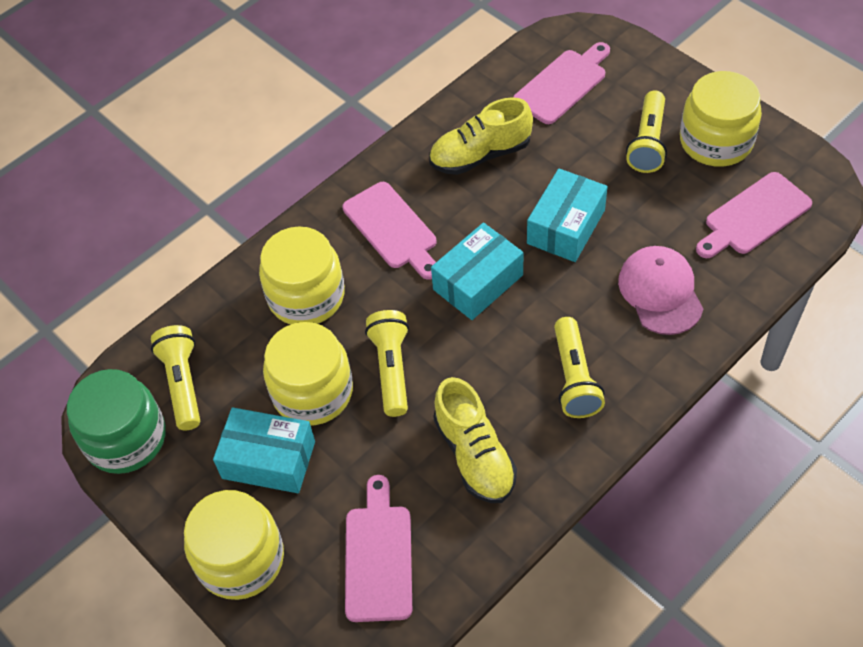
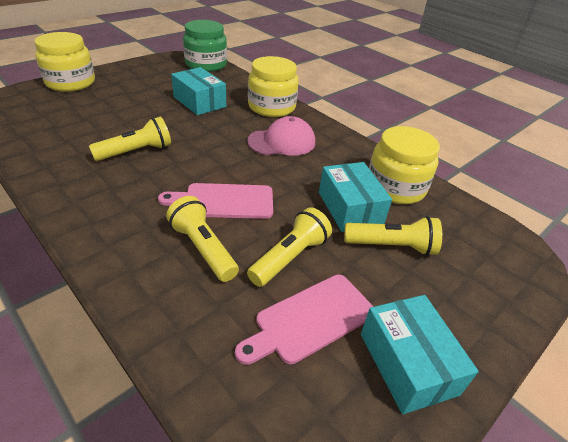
pink cutting board: 4 -> 2
yellow jar: 4 -> 3
yellow shoe: 2 -> 0

